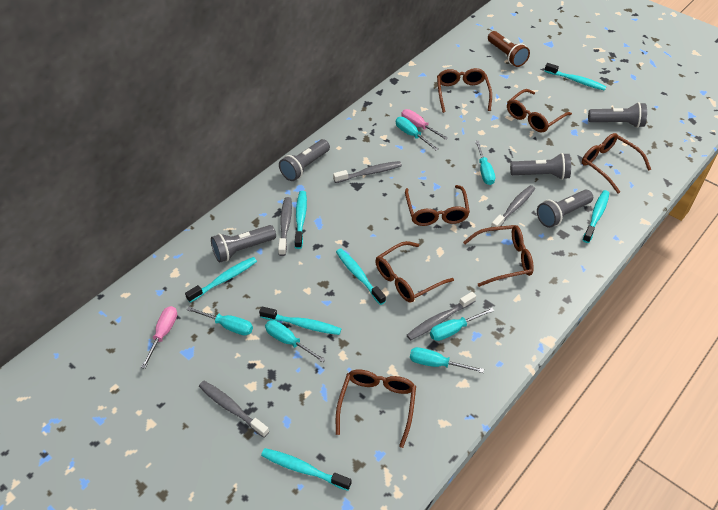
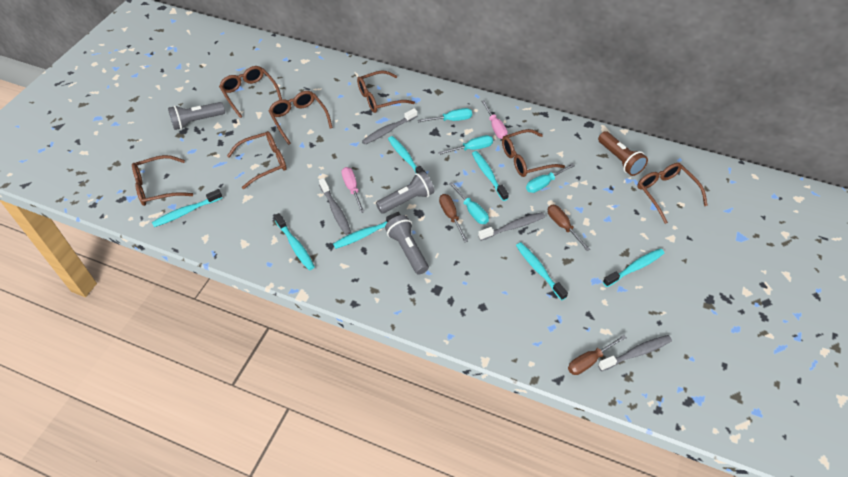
brown screwdriver: 0 -> 3
grey flashlight: 5 -> 3
grey toothbrush: 5 -> 4
turquoise screwdriver: 6 -> 4

